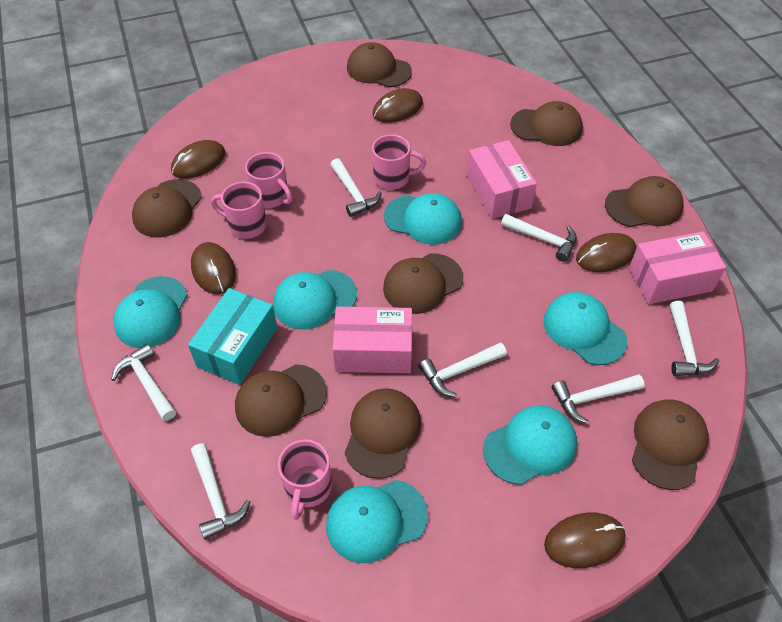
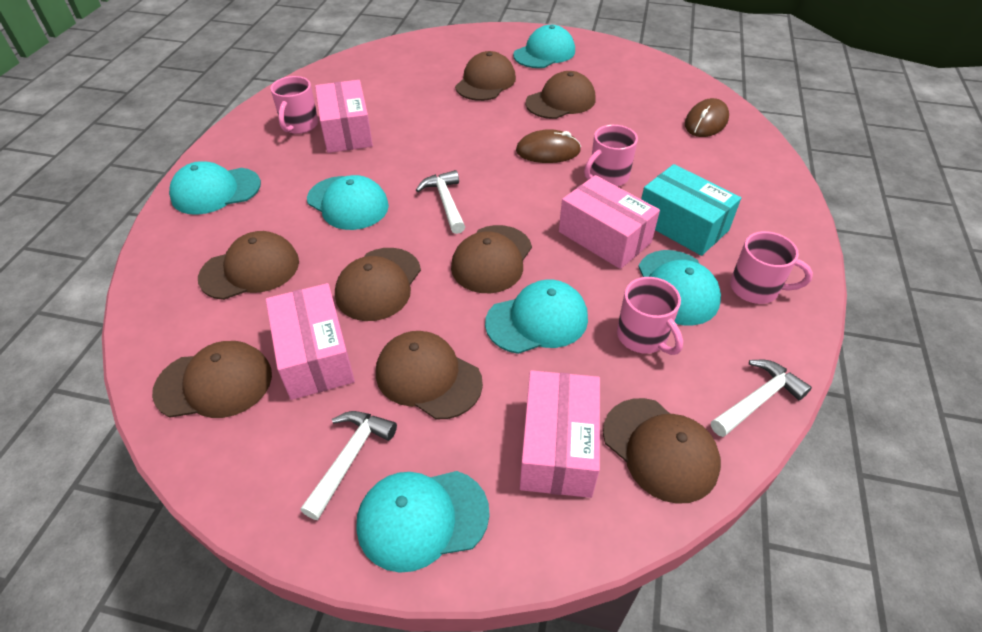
brown mouse: 5 -> 2
pink box: 3 -> 4
white hammer: 7 -> 3

